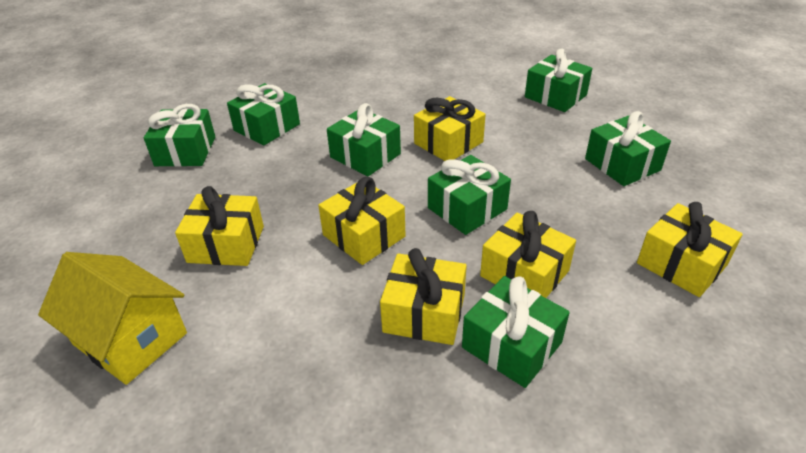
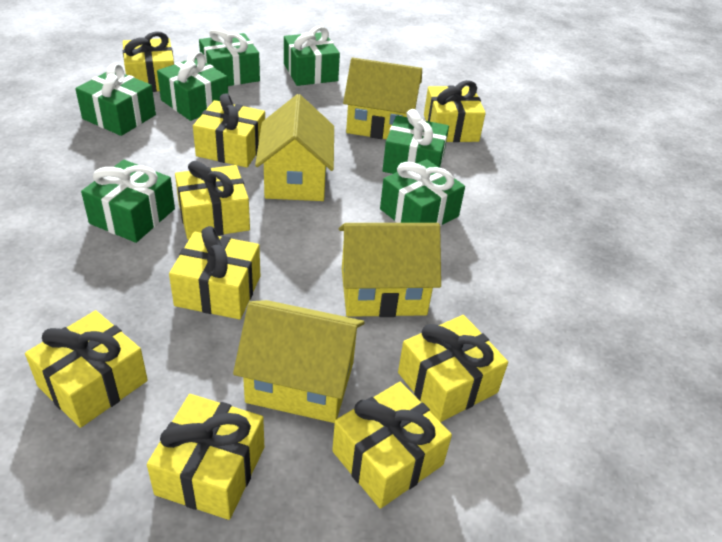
yellow gift: 6 -> 9
yellow house: 1 -> 4

